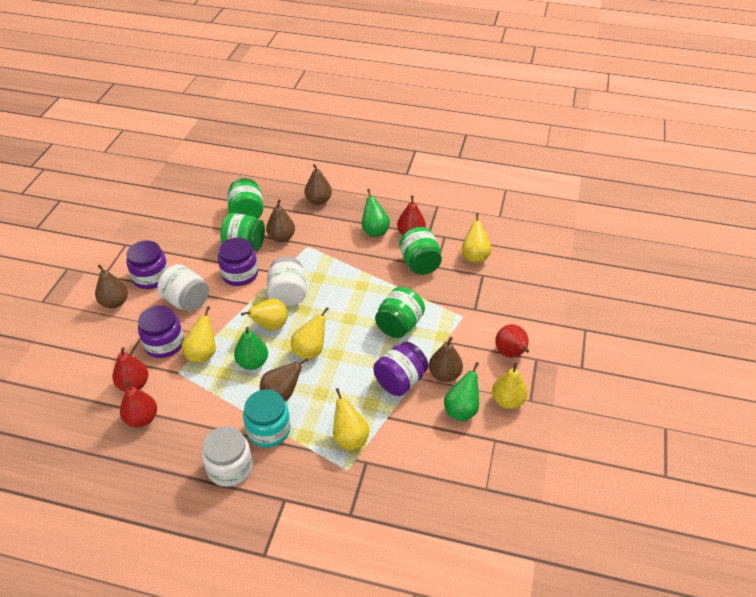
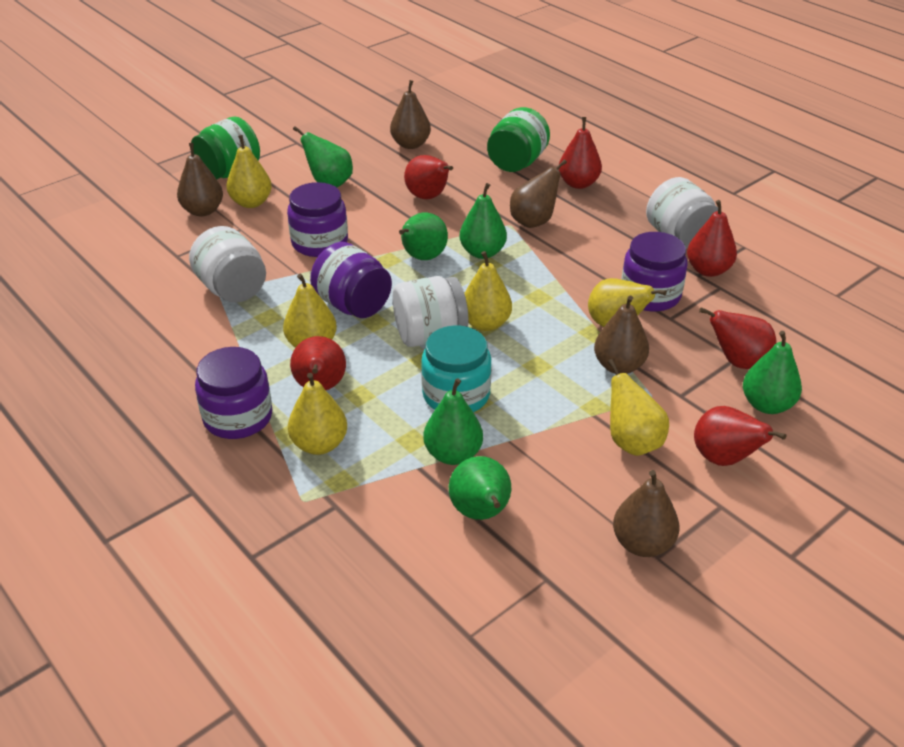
green jar: 4 -> 2
green pear: 3 -> 6
red pear: 4 -> 6

